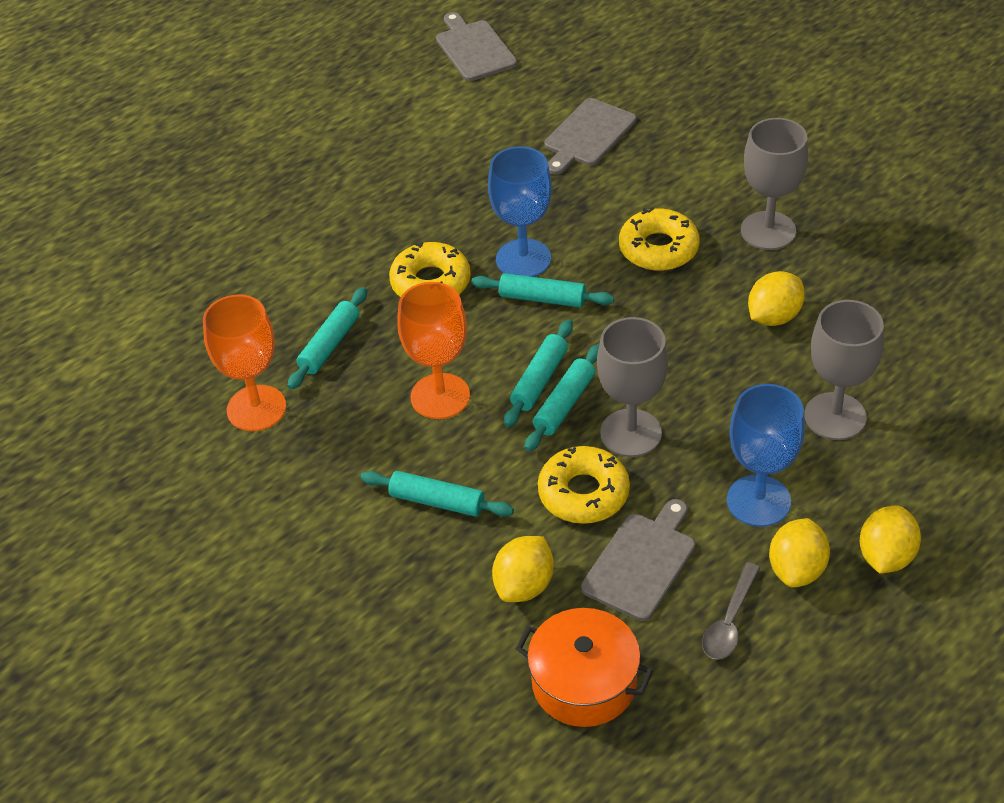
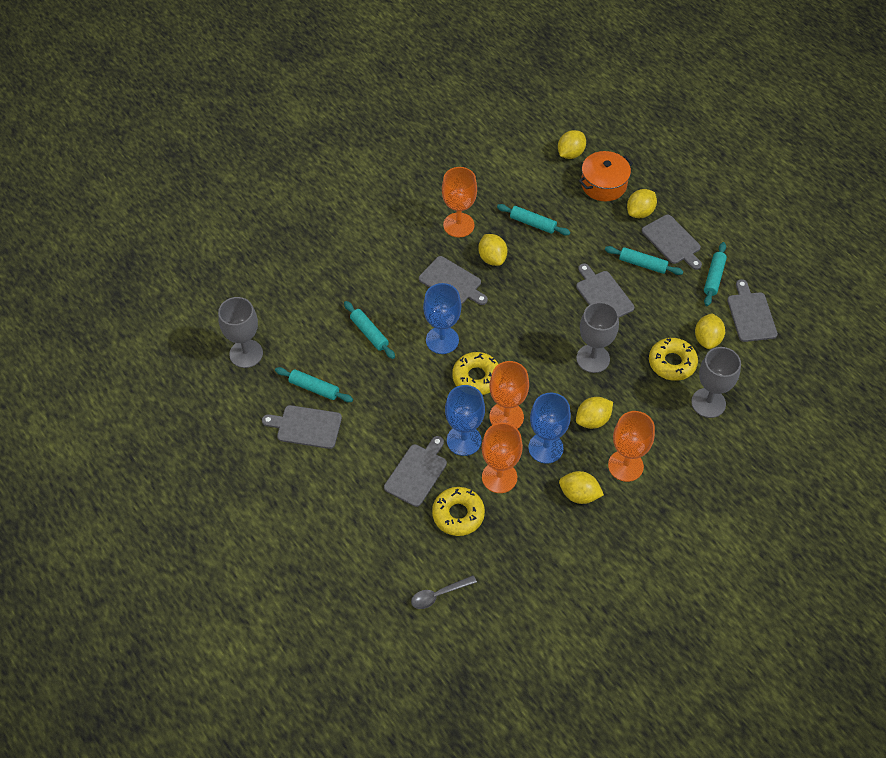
blue goblet: 2 -> 3
grey cutting board: 3 -> 6
orange goblet: 2 -> 4
yellow lemon: 4 -> 6

